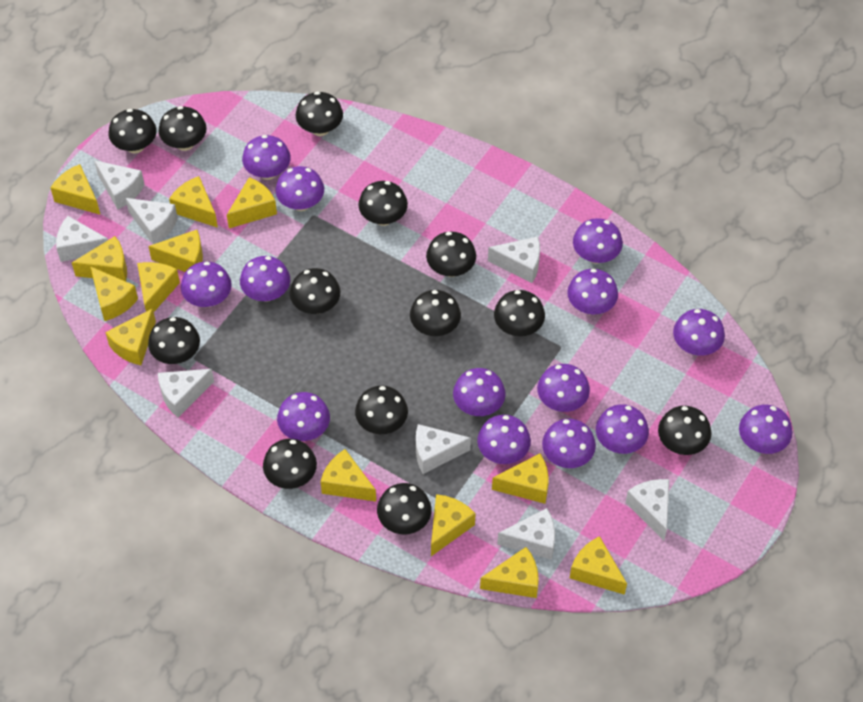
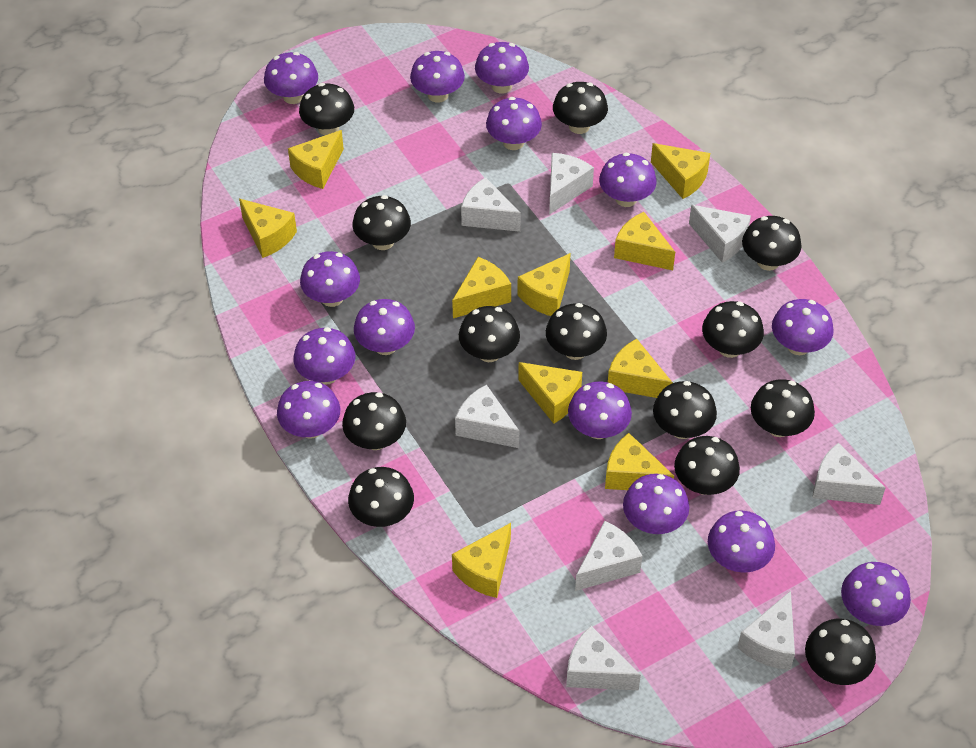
yellow cheese: 13 -> 10

